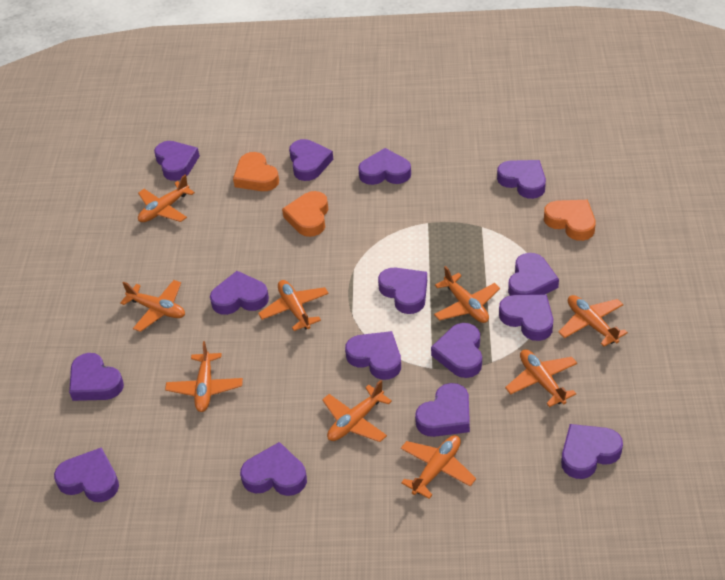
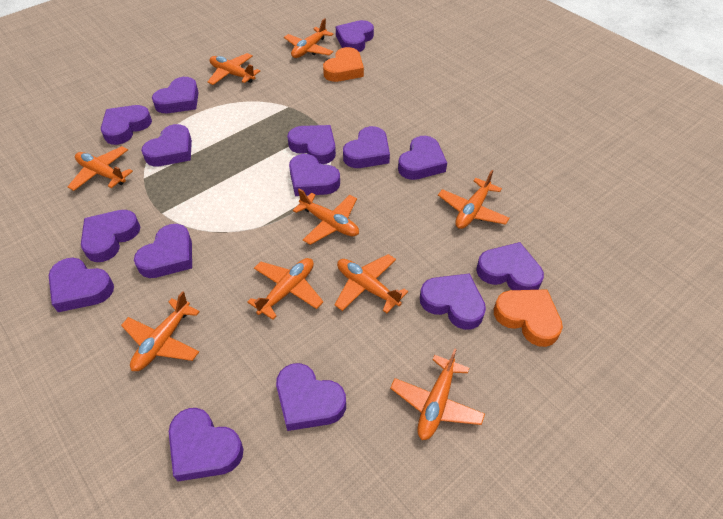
orange heart: 3 -> 2

